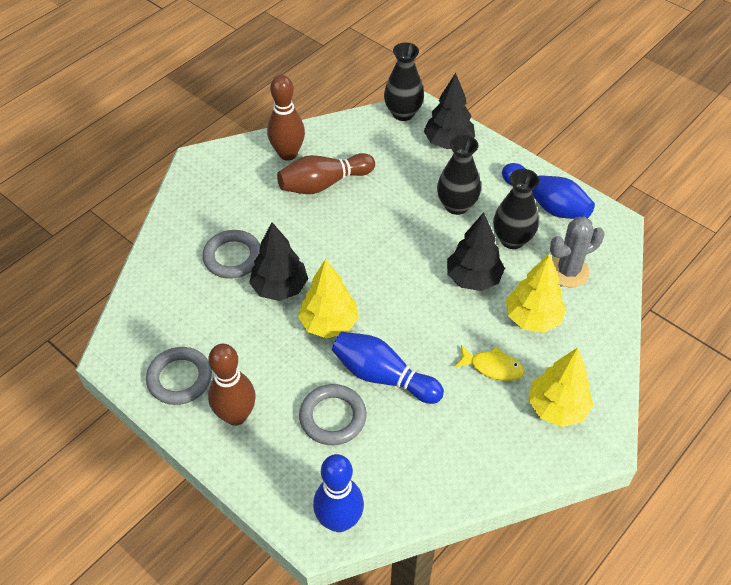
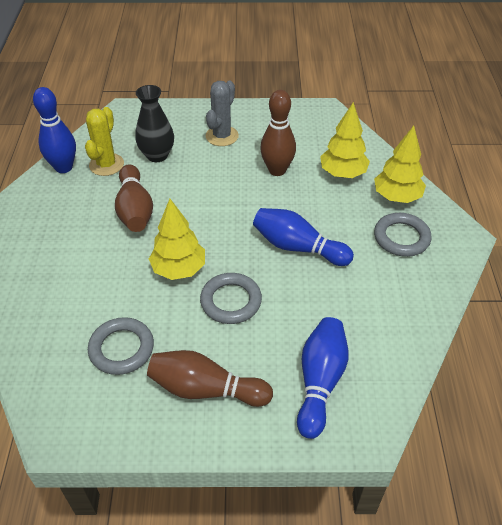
black tree: 3 -> 0
black vase: 3 -> 1
yellow cactus: 0 -> 1
yellow fish: 1 -> 0

